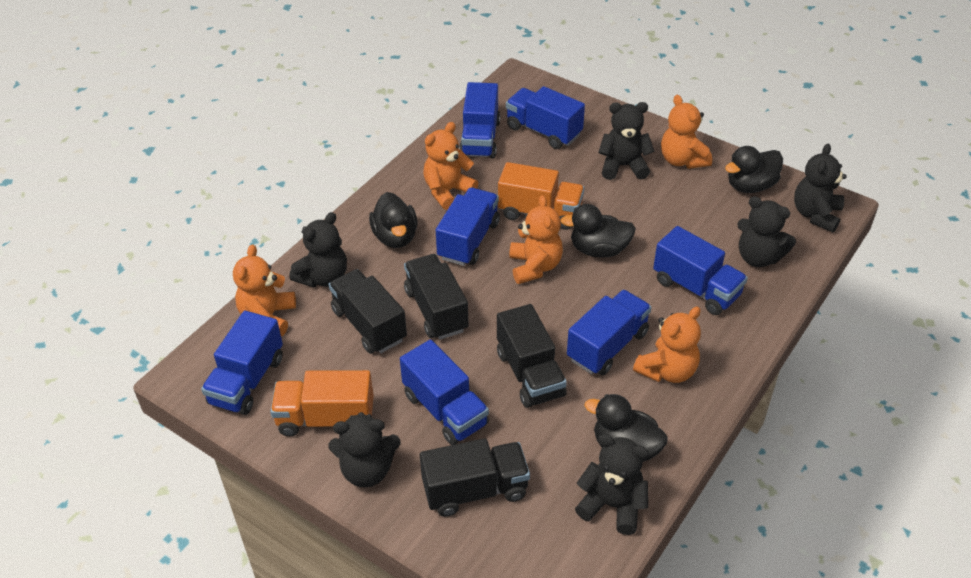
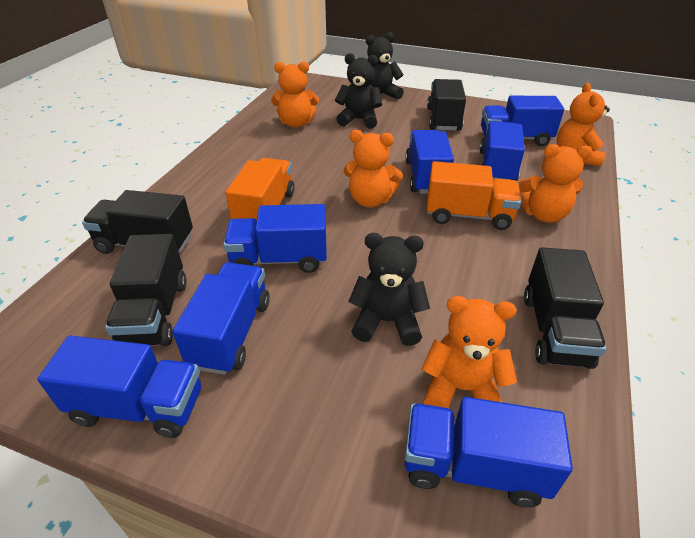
black duck: 4 -> 0
black teddy bear: 6 -> 3

